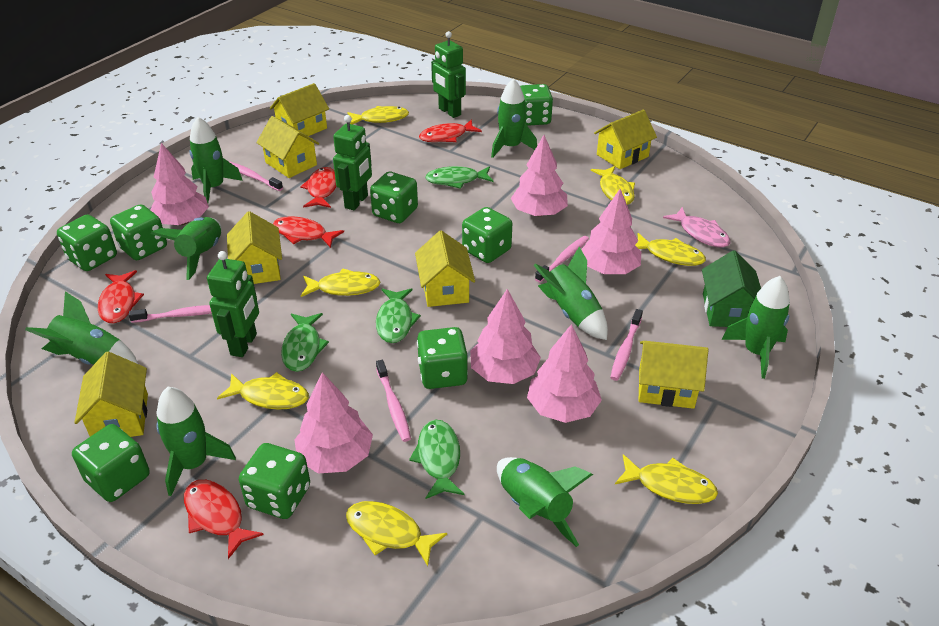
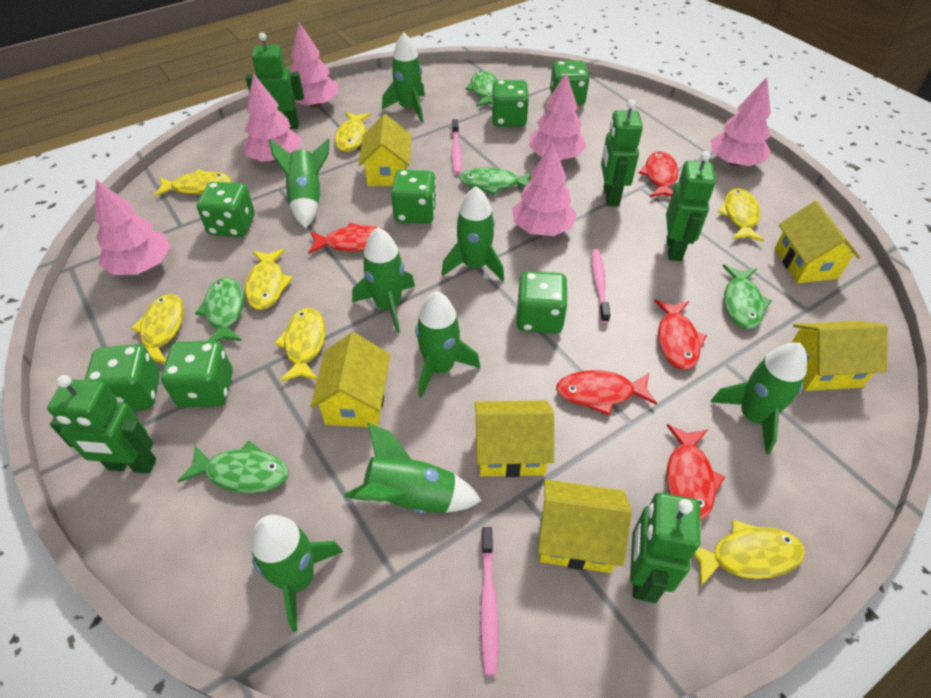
green dice: 8 -> 7
green fish: 4 -> 5
green house: 1 -> 0
green robot: 3 -> 5
pink fish: 1 -> 0
pink toothbrush: 5 -> 3
yellow house: 7 -> 6

